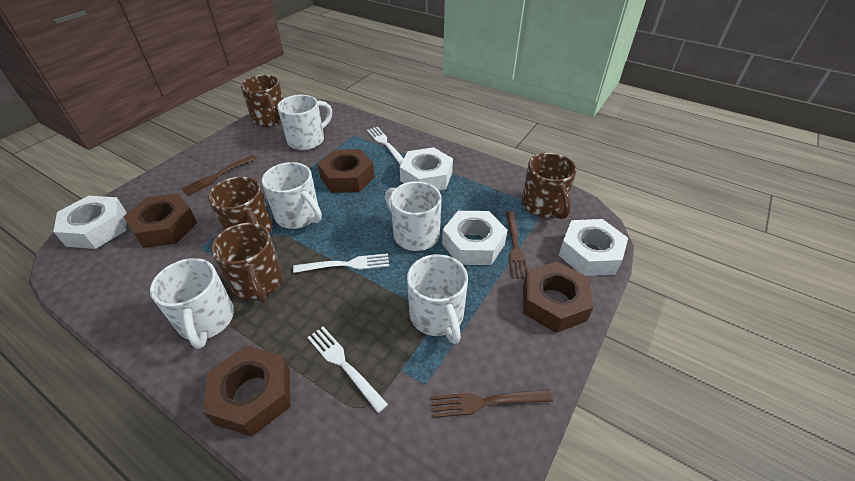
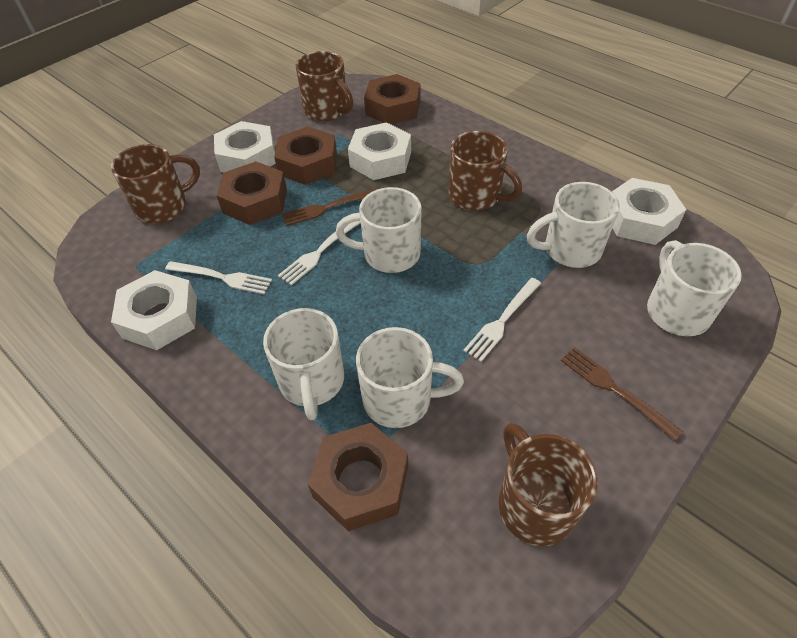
brown fork: 3 -> 2

